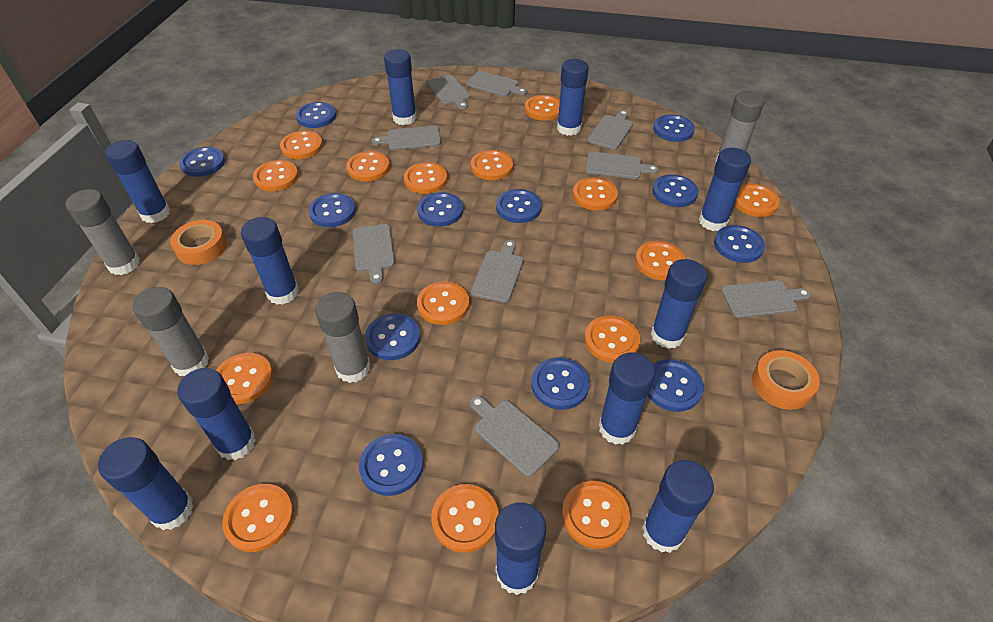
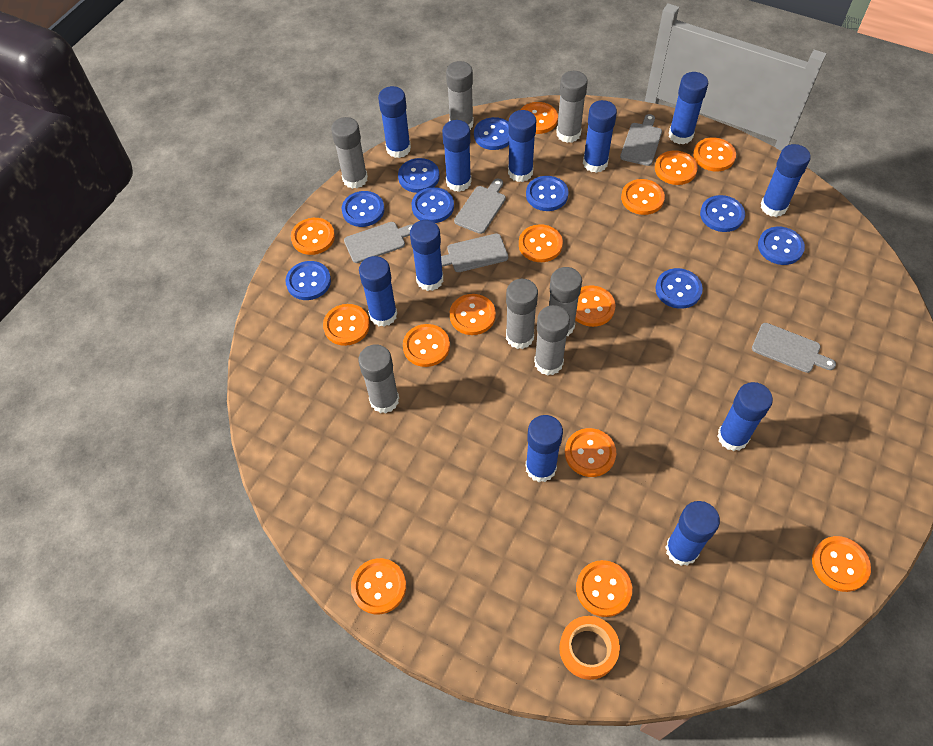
blue button: 12 -> 9
grey cutting board: 9 -> 5
grey glue stick: 4 -> 7
orange button: 15 -> 14
orange tape: 2 -> 1

